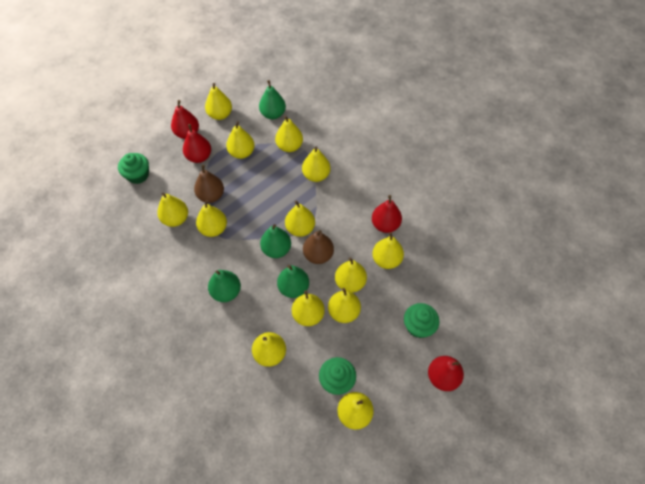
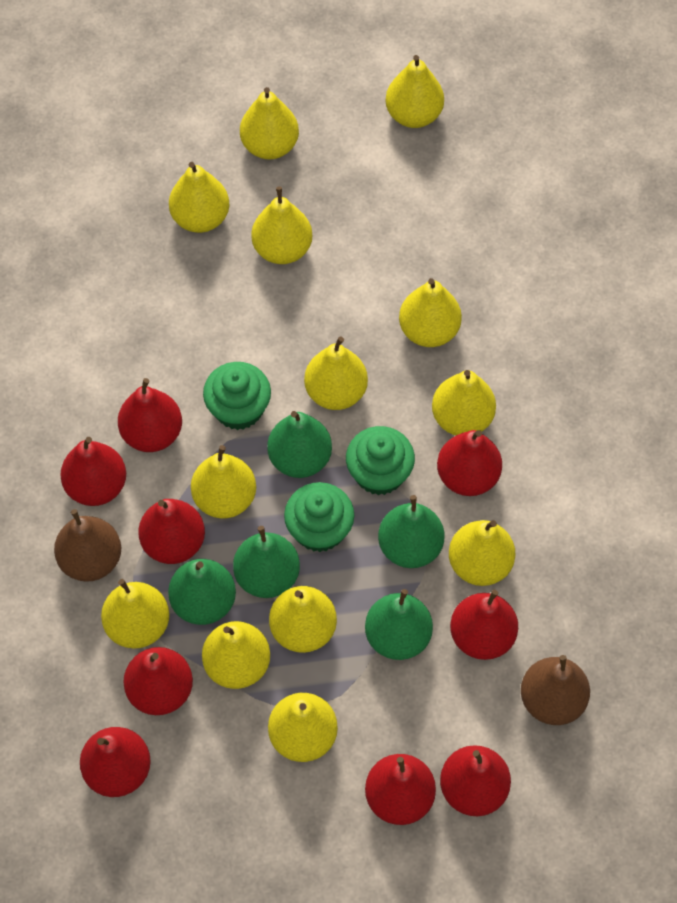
green pear: 4 -> 5
red pear: 4 -> 9

